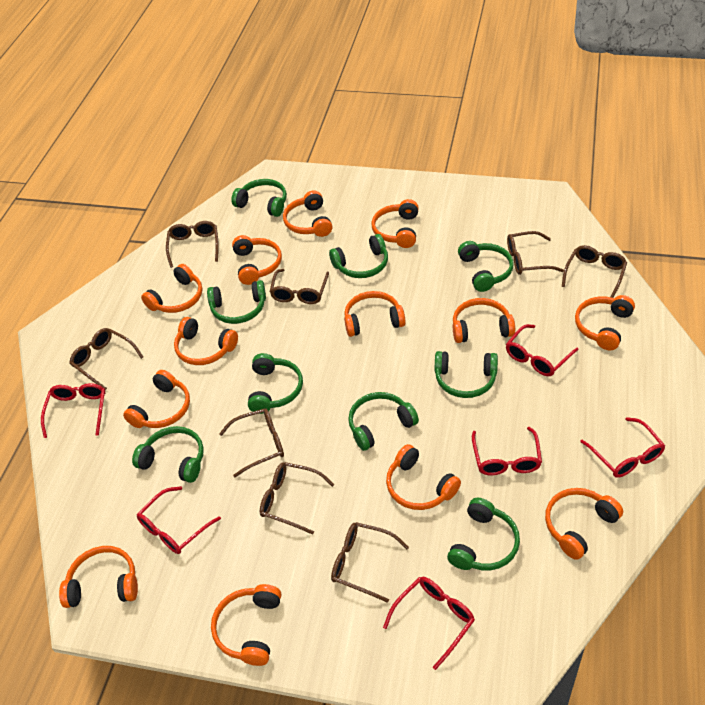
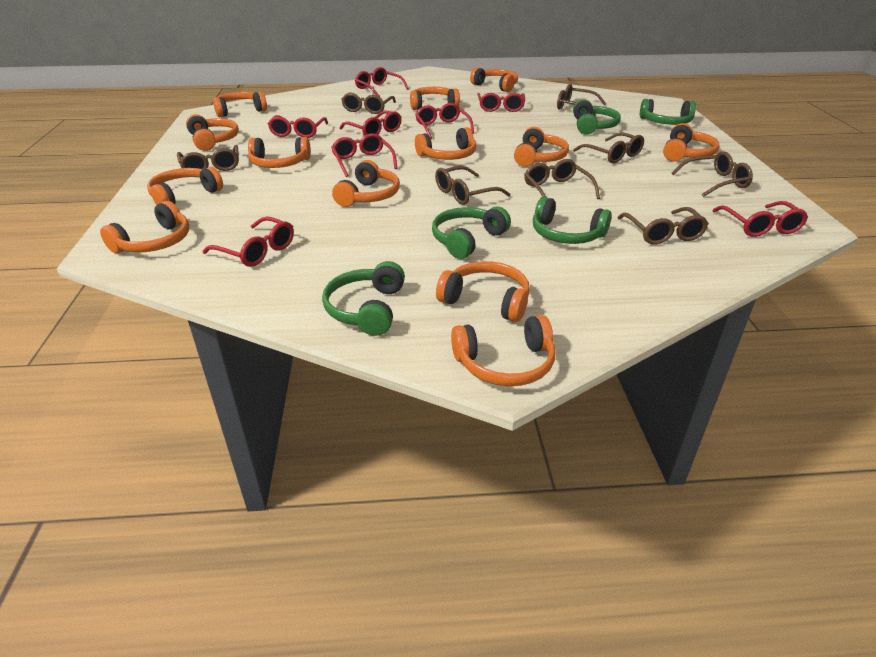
green headphones: 9 -> 5
red glasses: 6 -> 8

